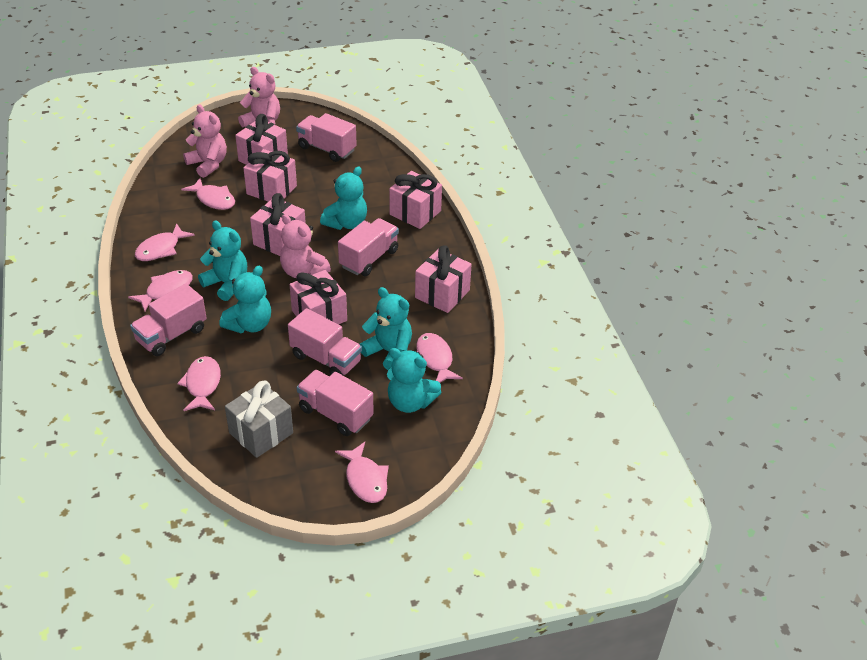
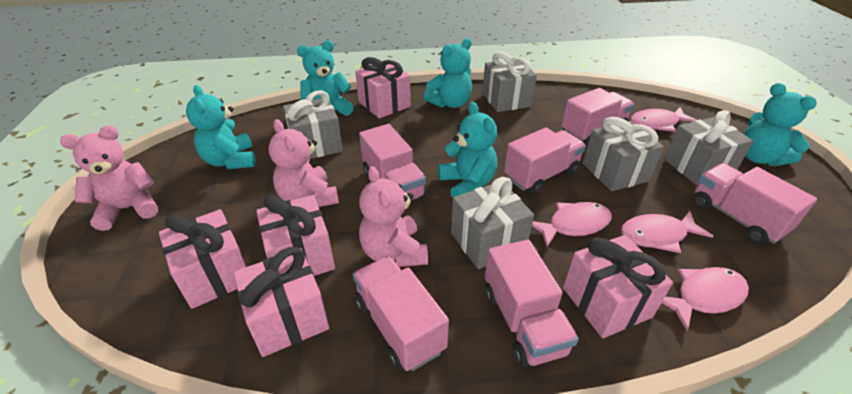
grey gift: 1 -> 5
pink fish: 6 -> 4
pink gift: 6 -> 5
pink truck: 5 -> 6

